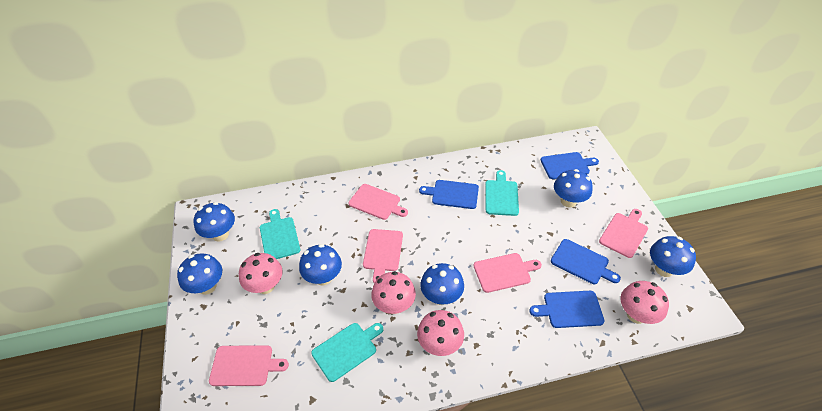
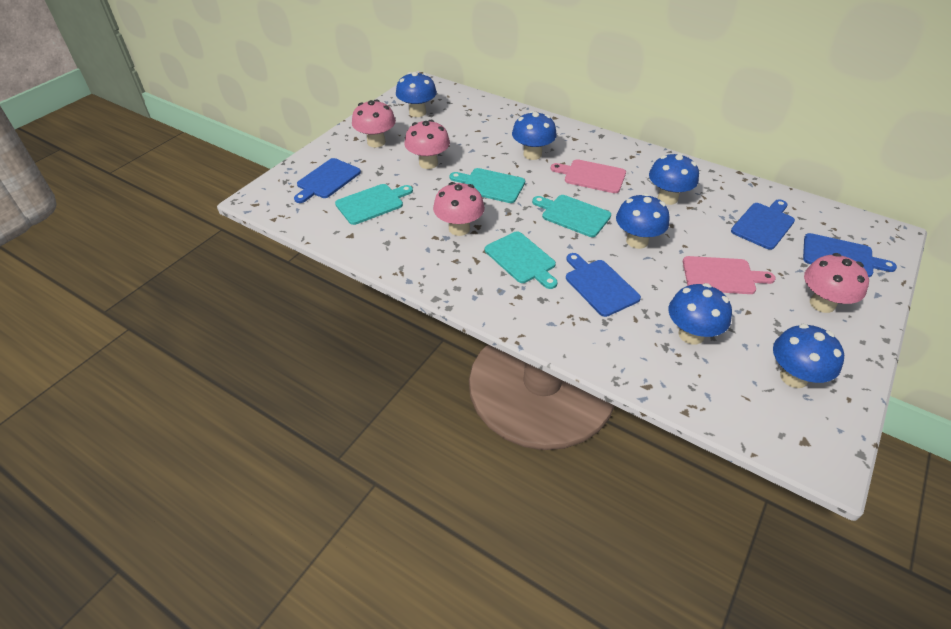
pink cutting board: 5 -> 2
turquoise cutting board: 3 -> 4

